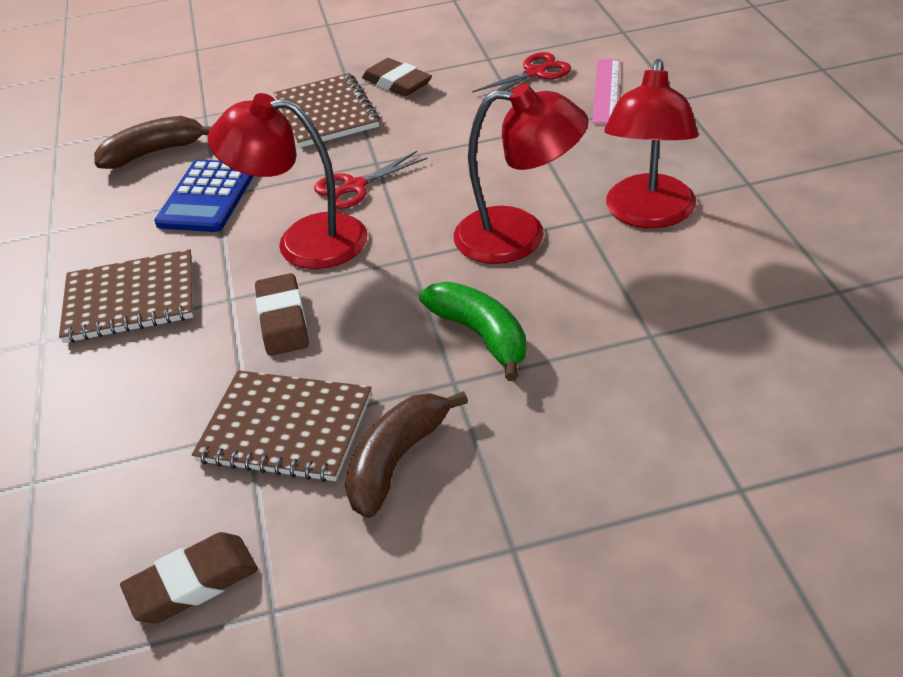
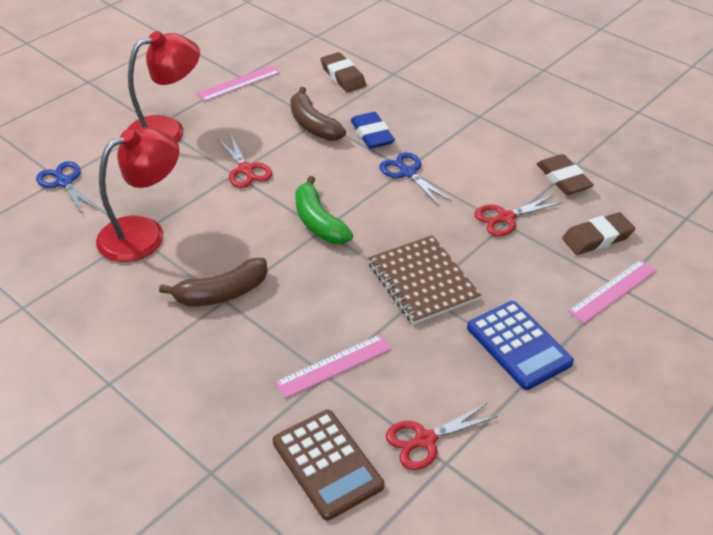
blue eraser: 0 -> 1
blue scissors: 0 -> 2
brown calculator: 0 -> 1
brown notebook: 3 -> 1
pink ruler: 1 -> 3
red lamp: 3 -> 2
red scissors: 2 -> 3

